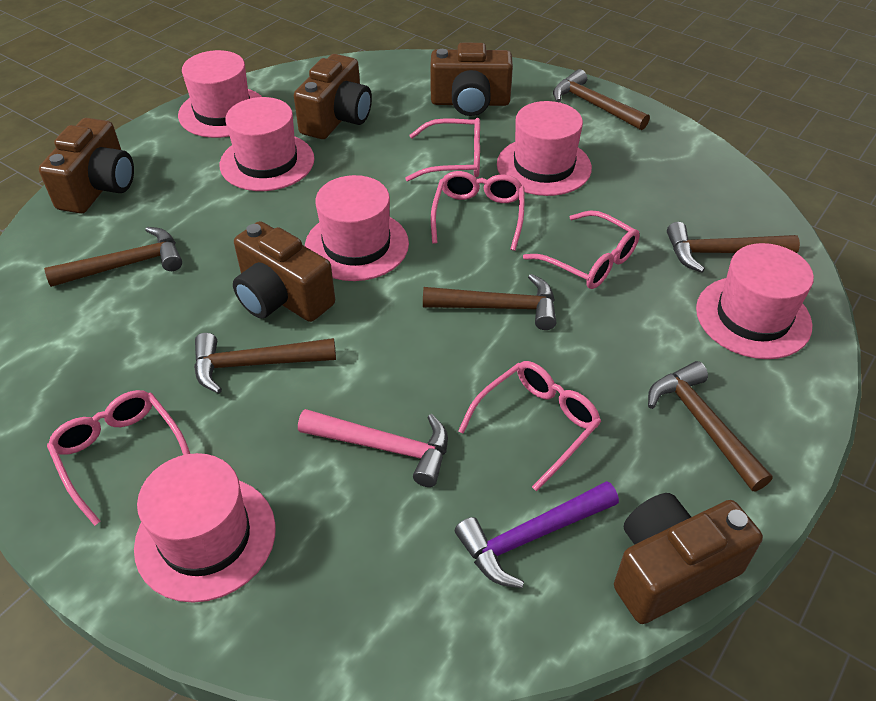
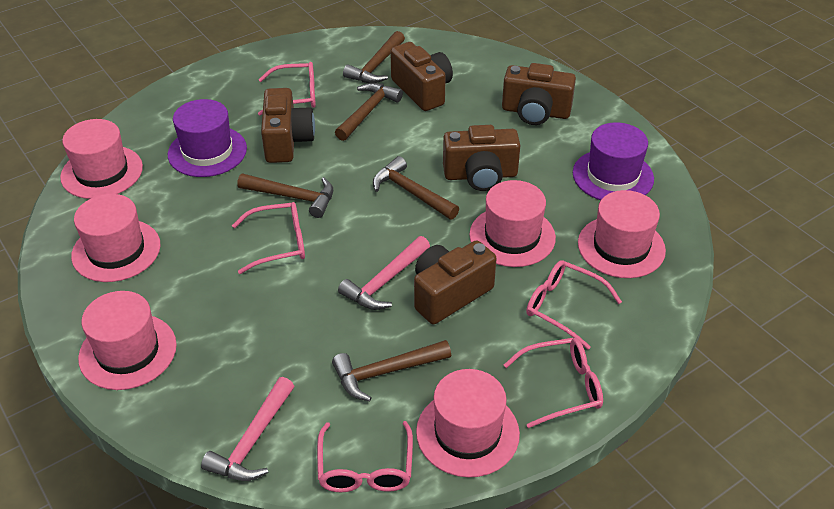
brown hammer: 6 -> 5
pink hammer: 1 -> 2
purple hammer: 1 -> 0
purple hat: 0 -> 2

